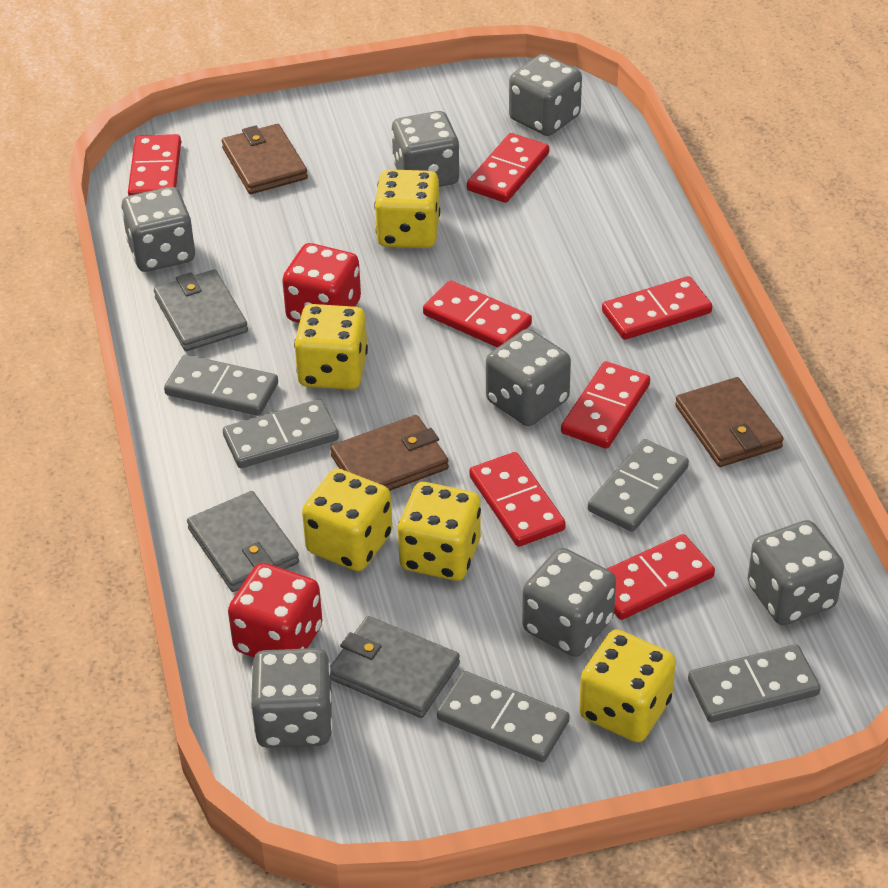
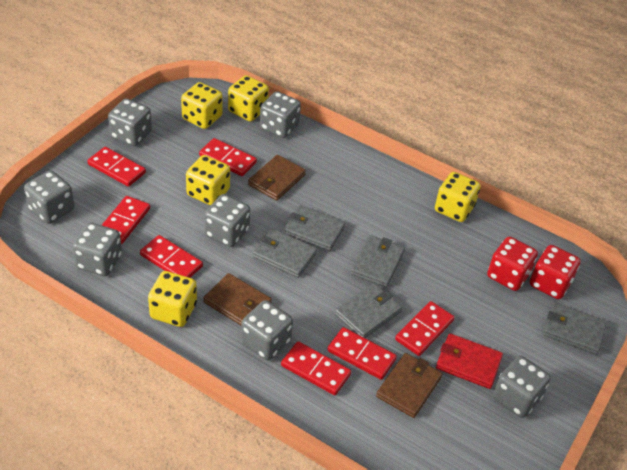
grey domino: 5 -> 0
grey wallet: 3 -> 5
red wallet: 0 -> 1

